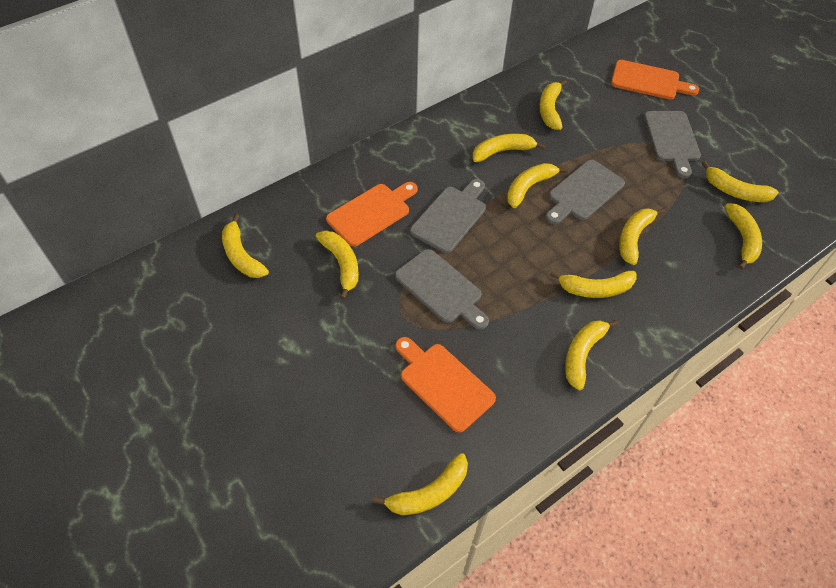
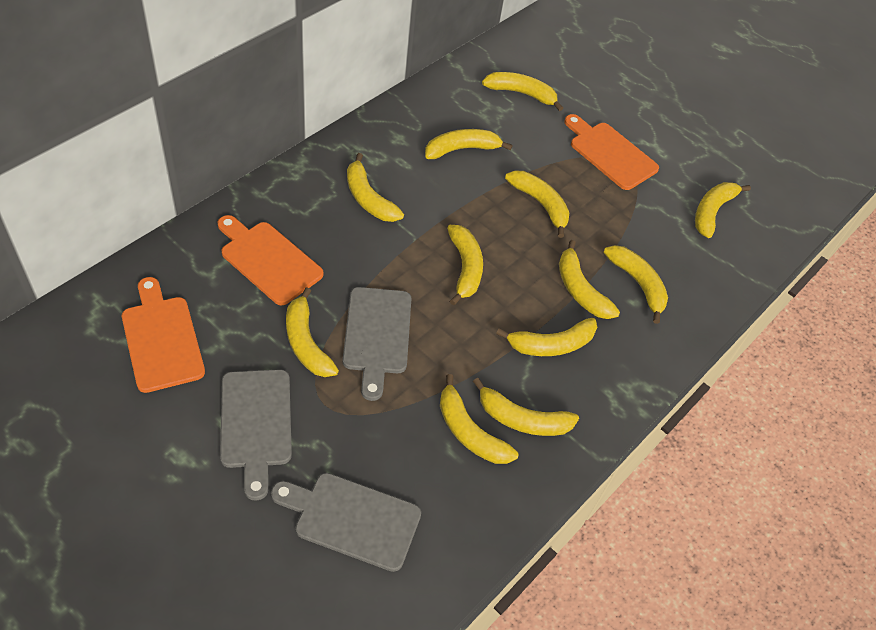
grey cutting board: 4 -> 3
yellow banana: 11 -> 12

